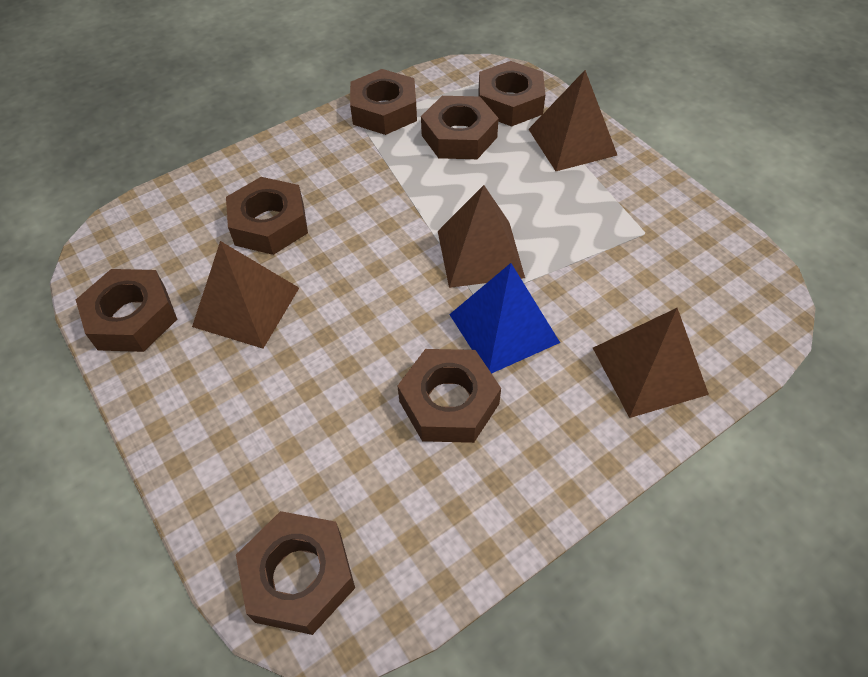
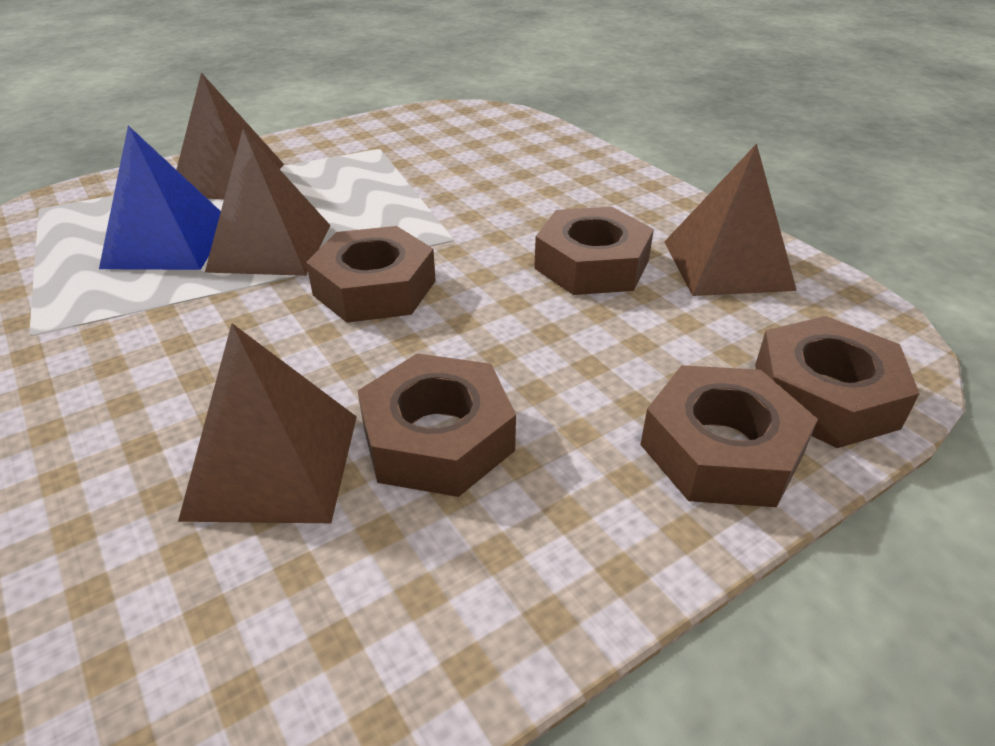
brown nut: 7 -> 5

